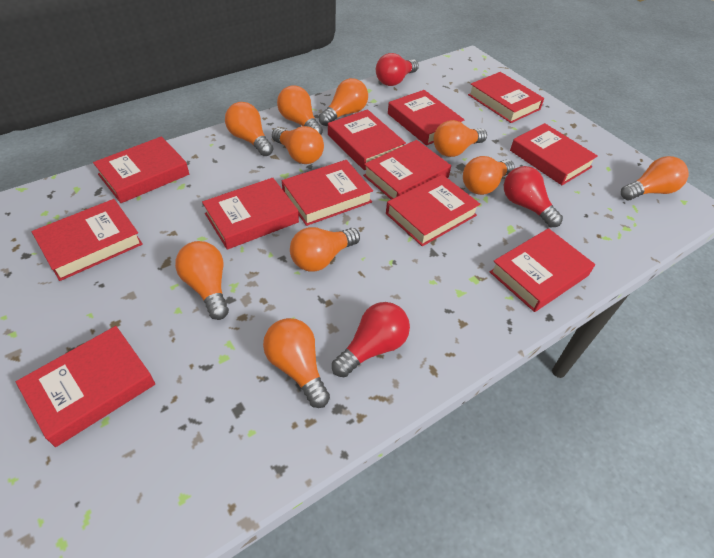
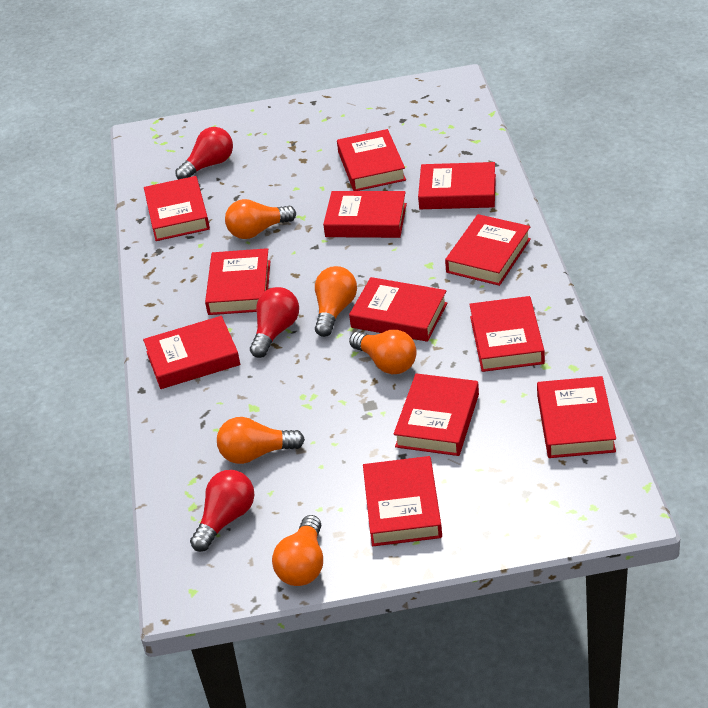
orange light bulb: 10 -> 5

